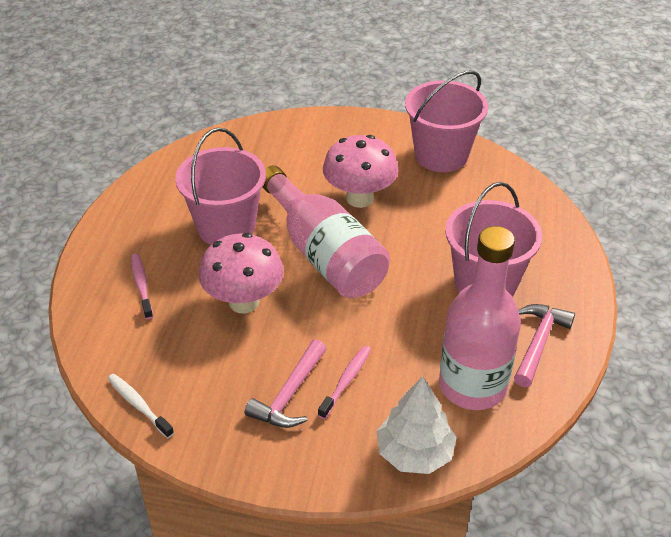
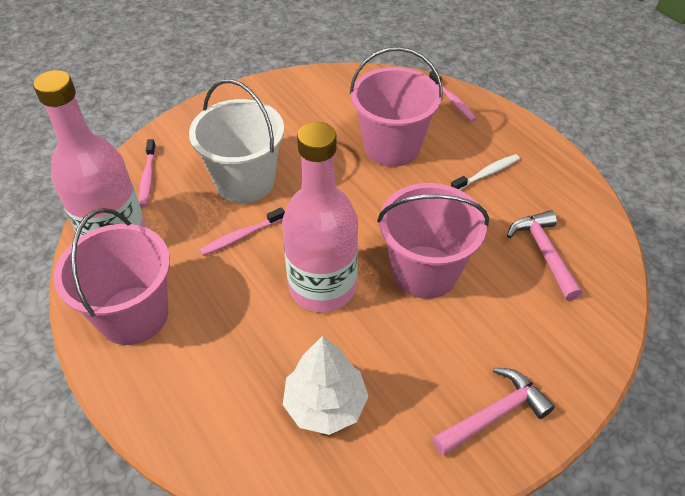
pink mushroom: 2 -> 0
pink toothbrush: 2 -> 3
white bucket: 0 -> 1

